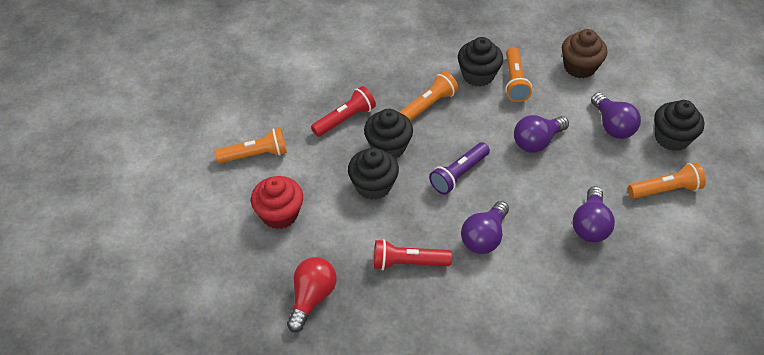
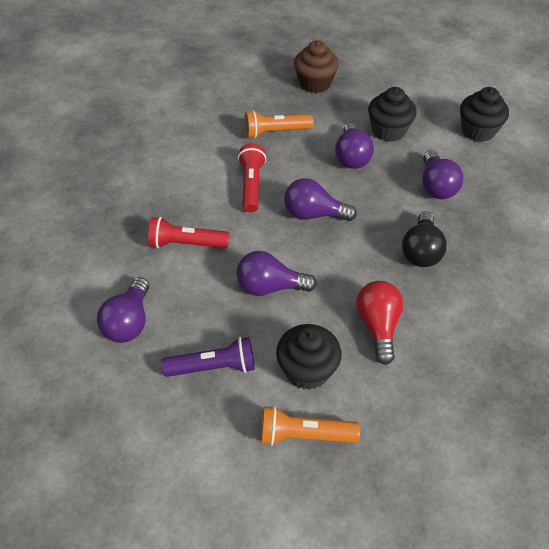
black cupcake: 4 -> 3
black light bulb: 0 -> 1
orange flashlight: 4 -> 2
purple light bulb: 4 -> 5
red cupcake: 1 -> 0

